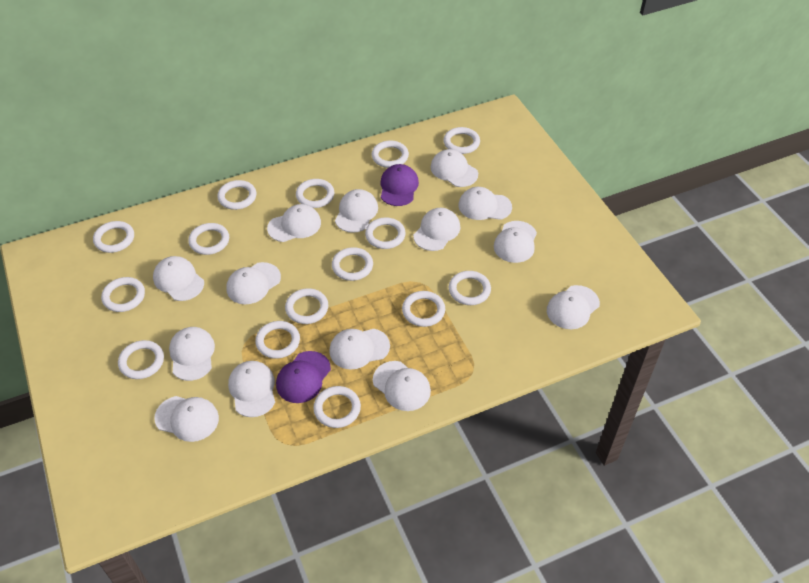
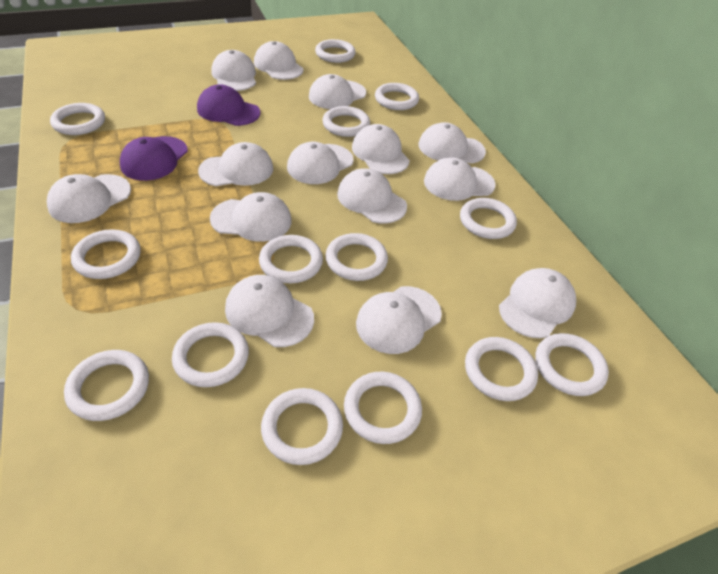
white ring: 15 -> 14

